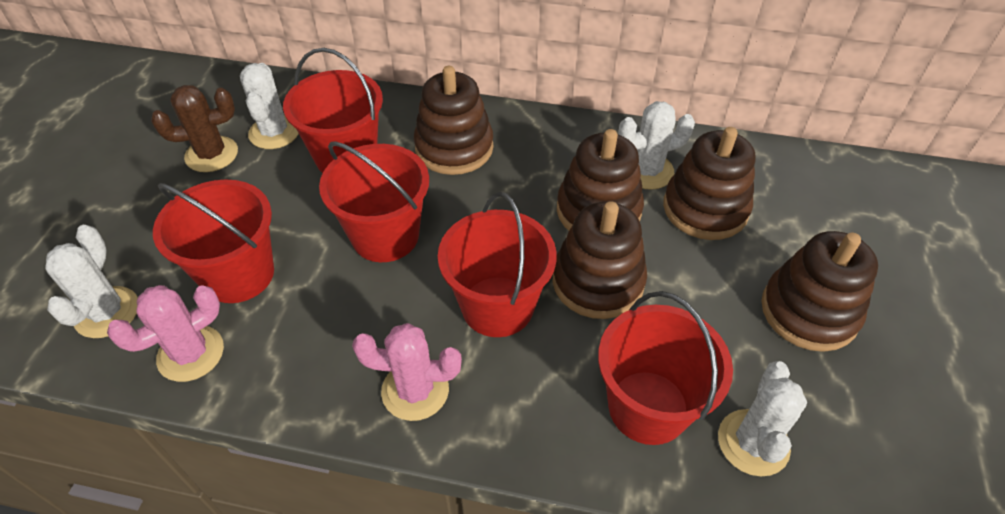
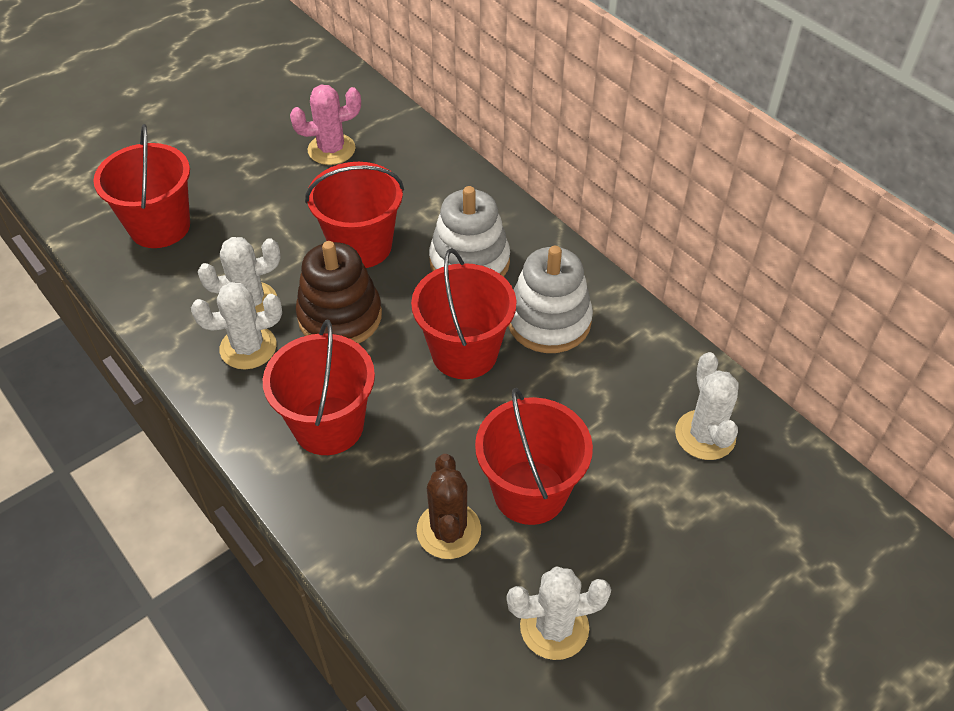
brown stacking toy: 5 -> 1
pink cactus: 2 -> 1
white stacking toy: 0 -> 2

